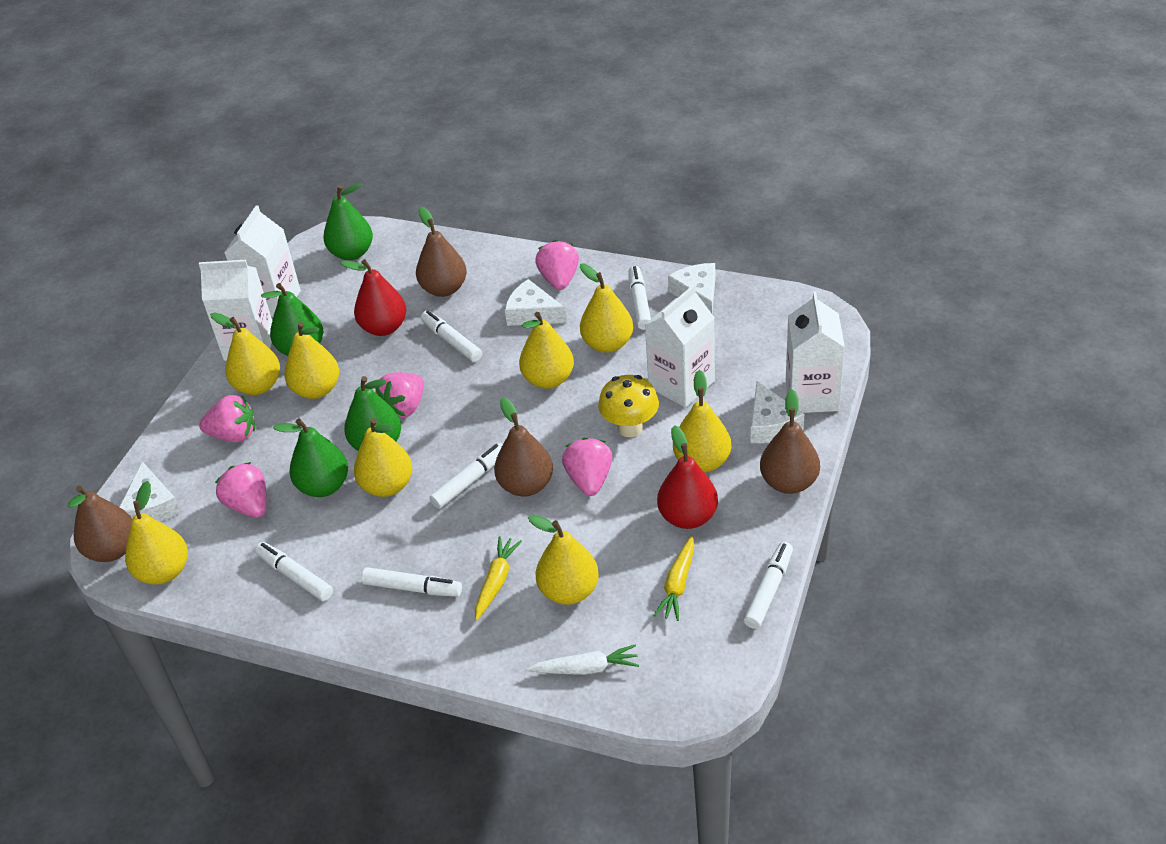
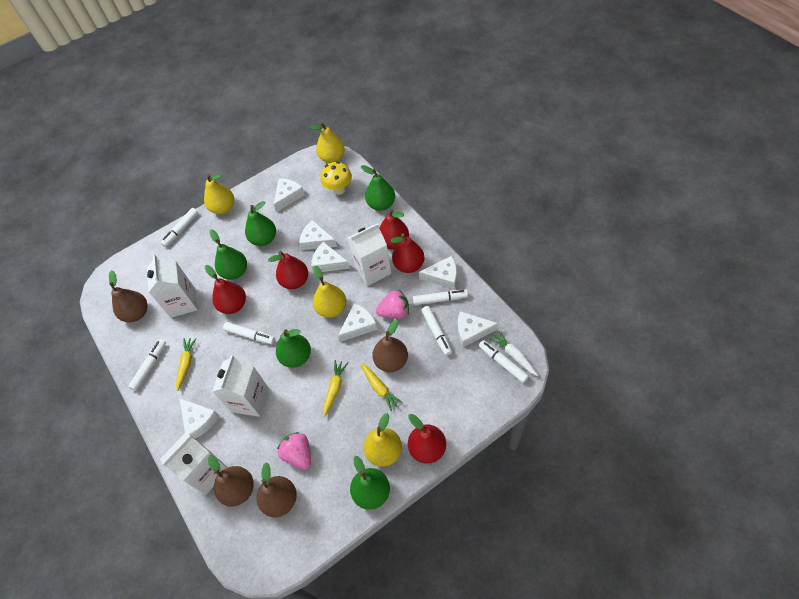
green pear: 4 -> 5
pink strawberry: 5 -> 2
red pear: 2 -> 5
white cheese: 4 -> 7
yellow carrot: 2 -> 3
yellow pear: 8 -> 4

